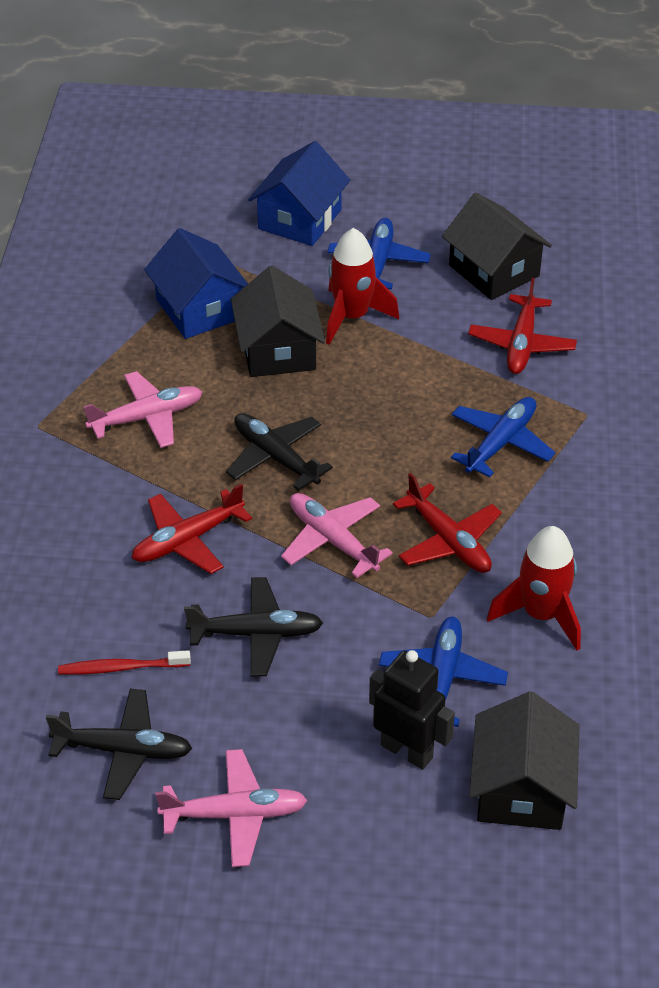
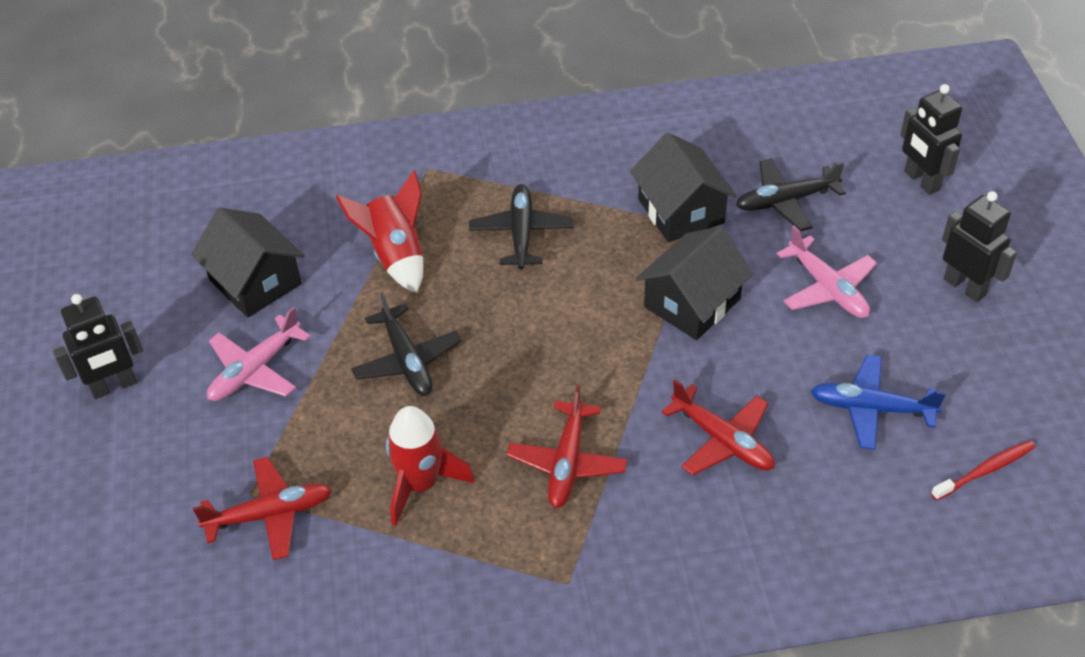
black robot: 1 -> 3
blue house: 2 -> 0
blue plane: 3 -> 1
pink plane: 3 -> 2

